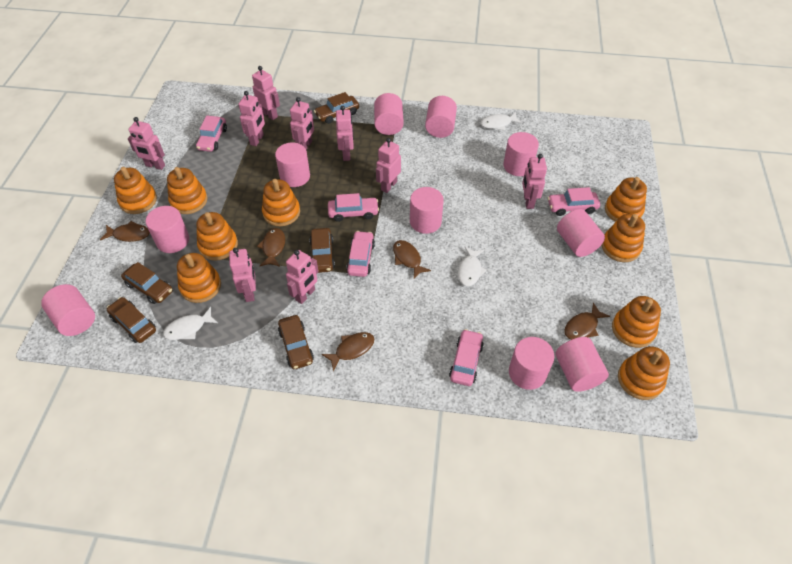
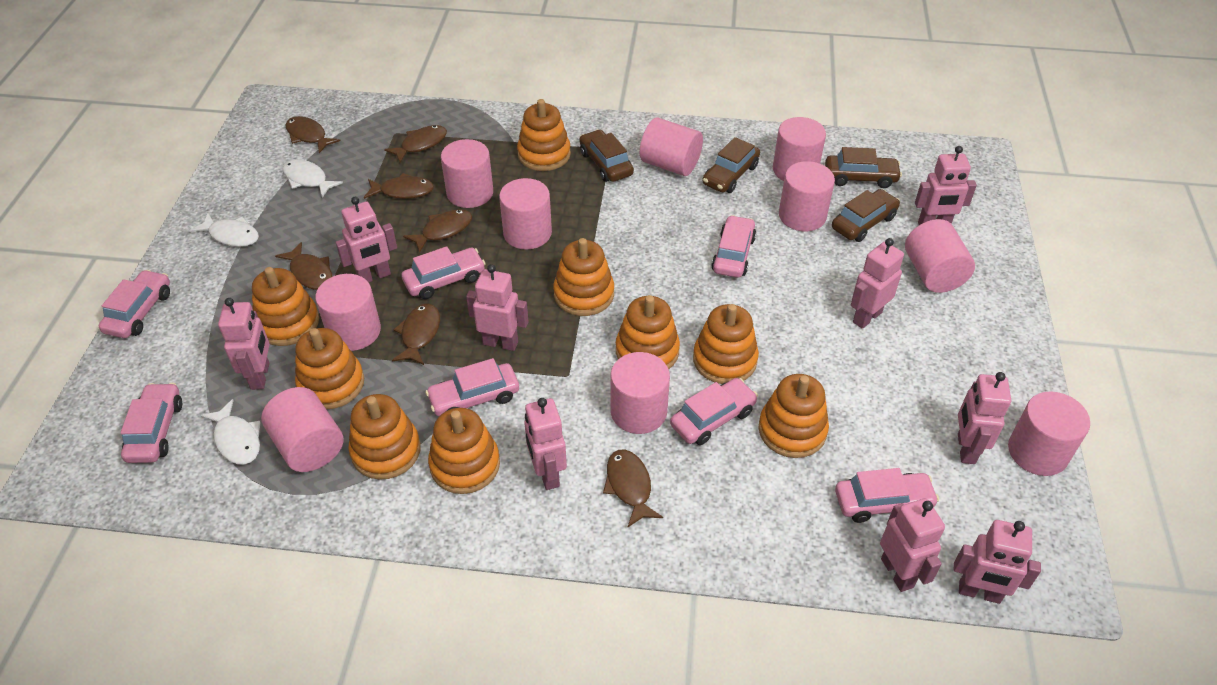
brown car: 5 -> 4
brown fish: 5 -> 7
pink car: 5 -> 7

